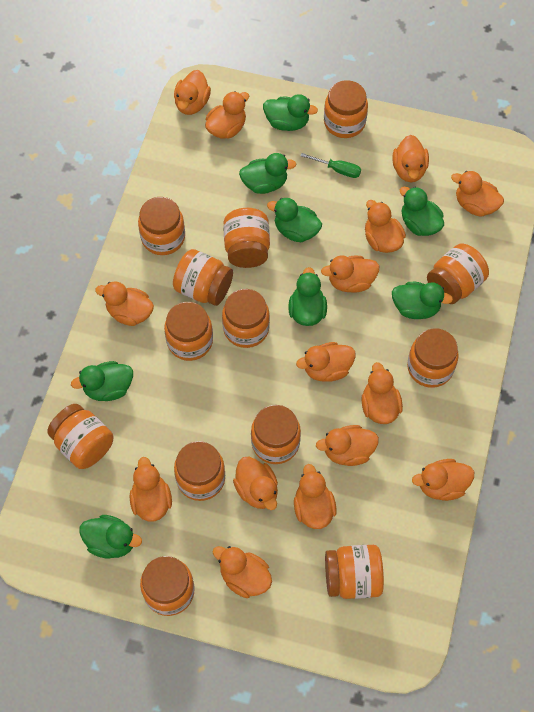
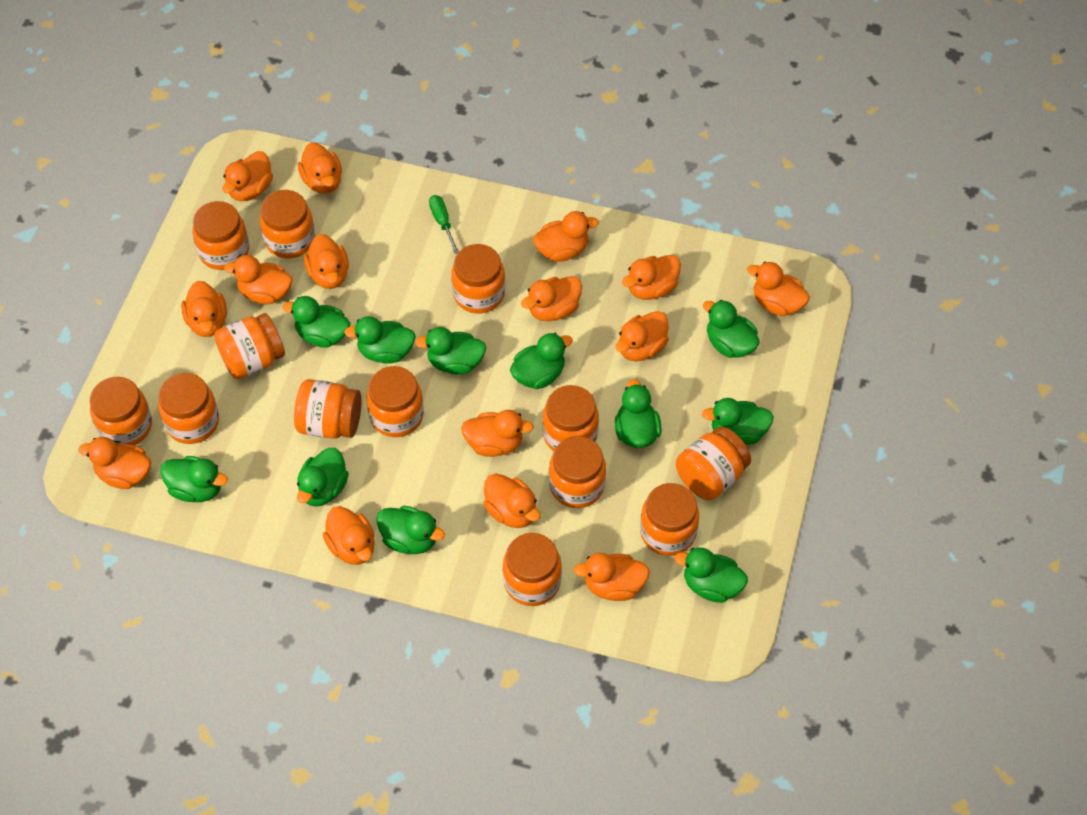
green duck: 8 -> 11

